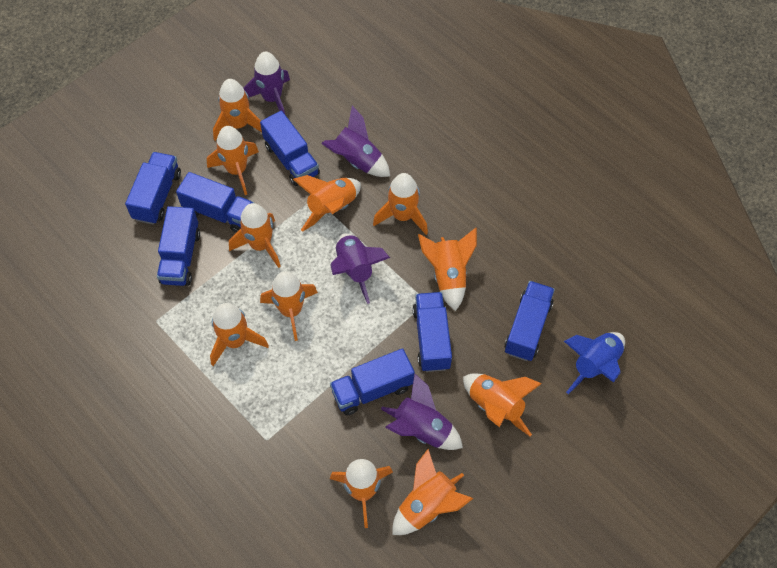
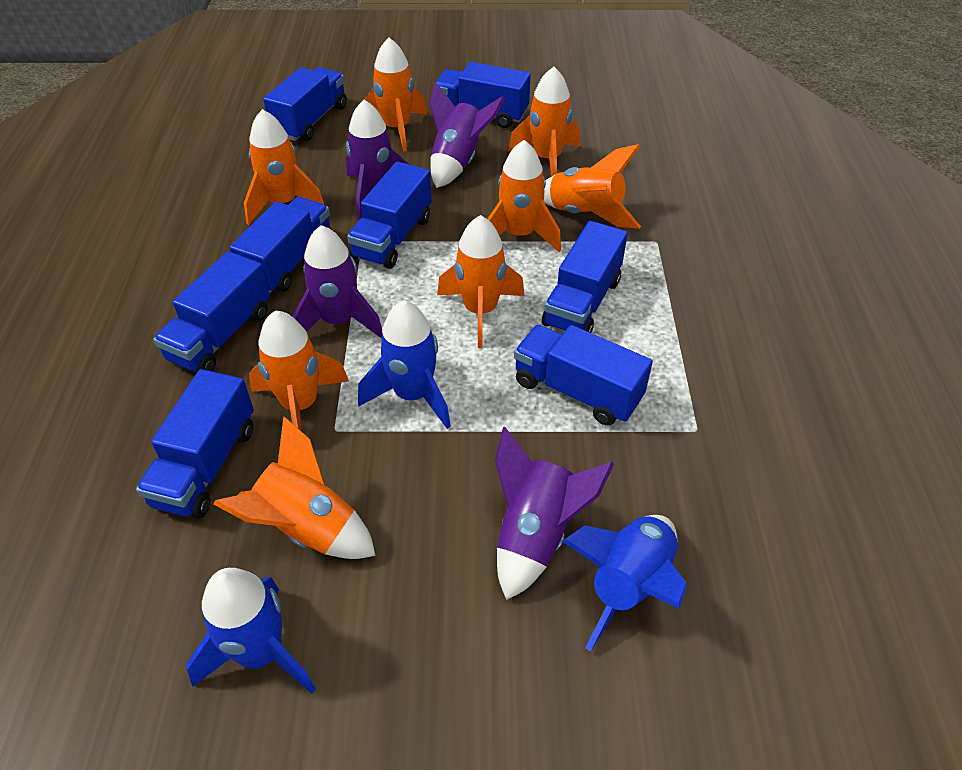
blue rocket: 1 -> 3
blue truck: 7 -> 8
orange rocket: 11 -> 8

